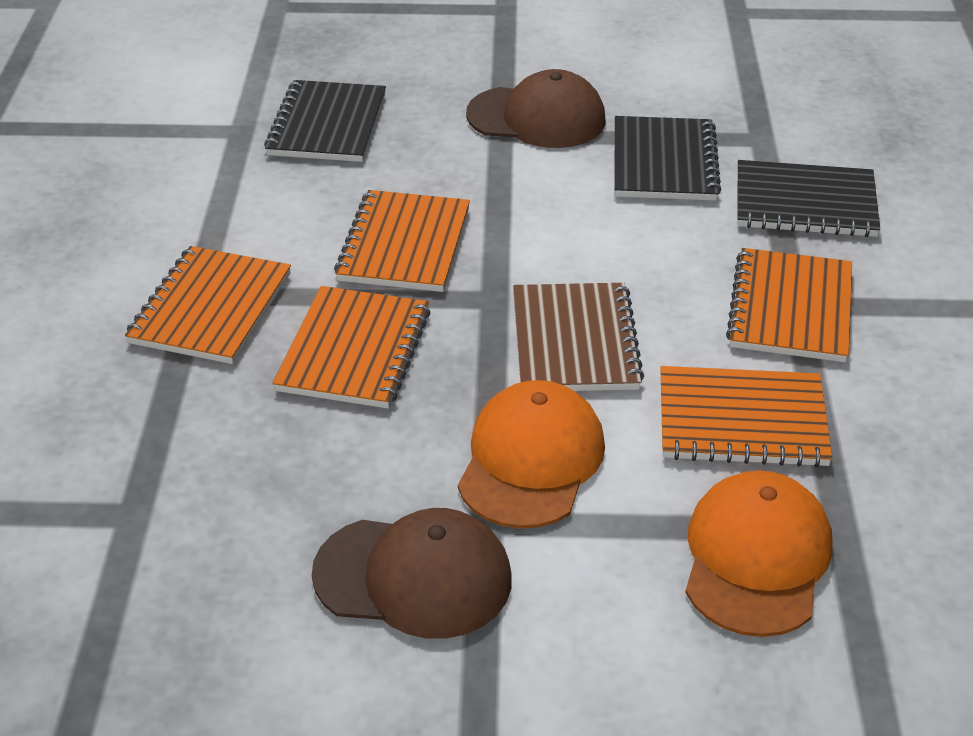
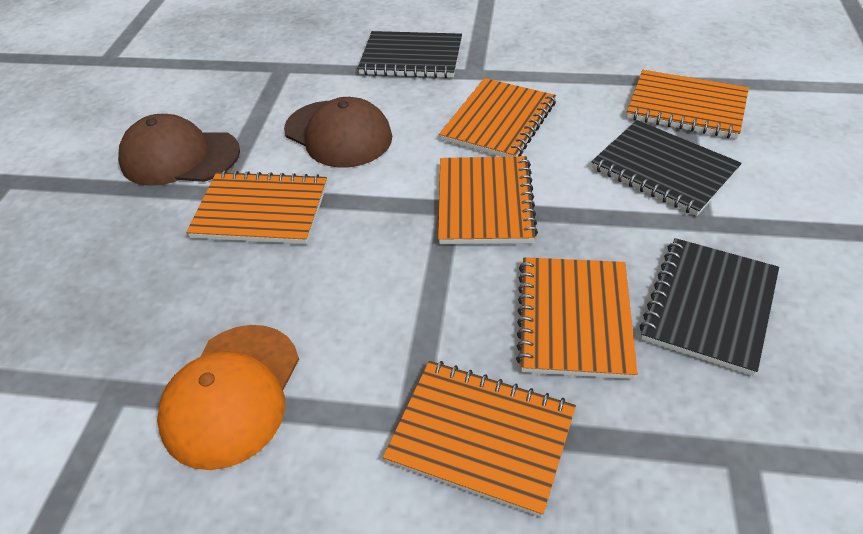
brown notebook: 1 -> 0
orange cap: 2 -> 1
orange notebook: 5 -> 6

